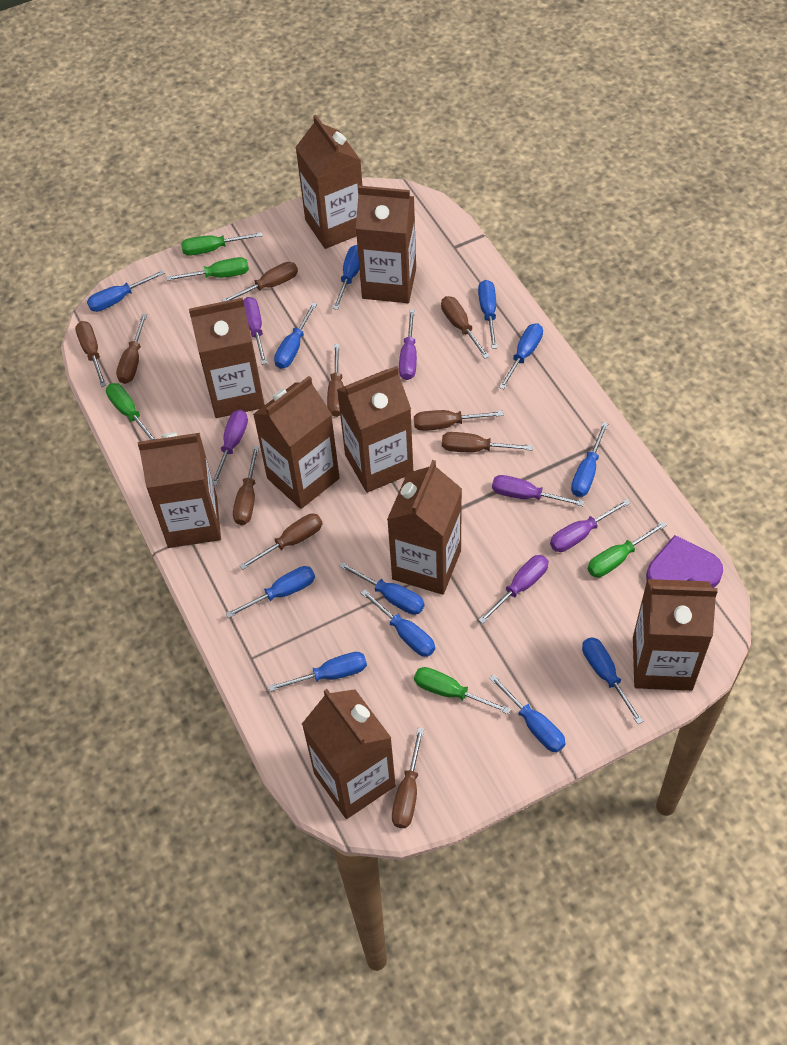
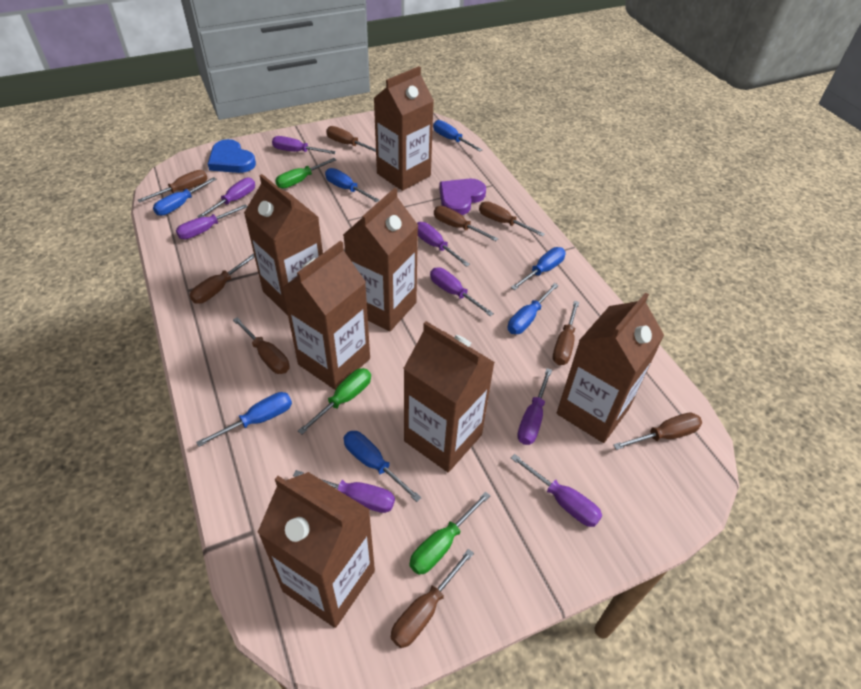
blue heart: 0 -> 1
blue screwdriver: 12 -> 7
brown carton: 9 -> 7
brown screwdriver: 10 -> 9
green screwdriver: 5 -> 3
purple screwdriver: 6 -> 8

